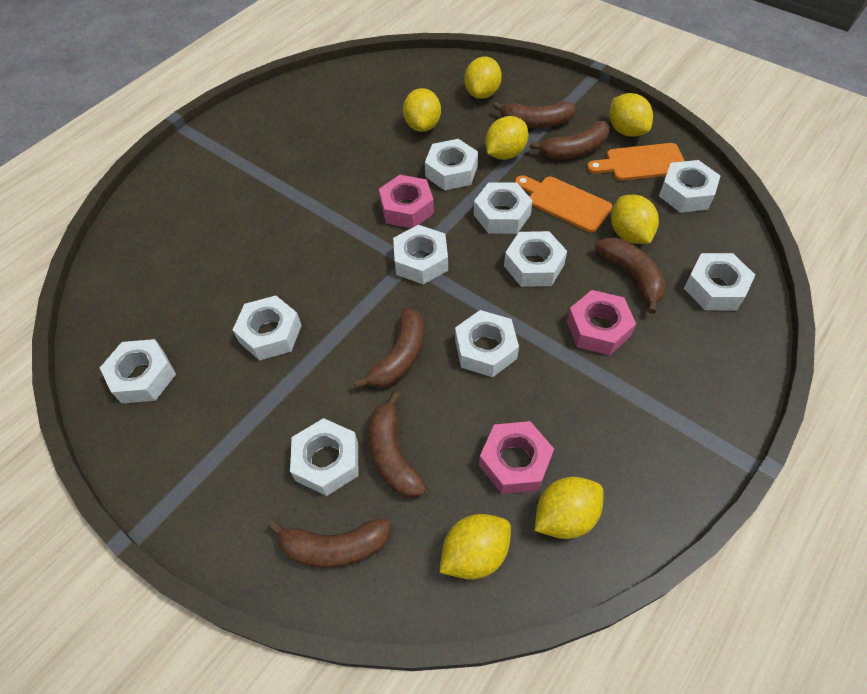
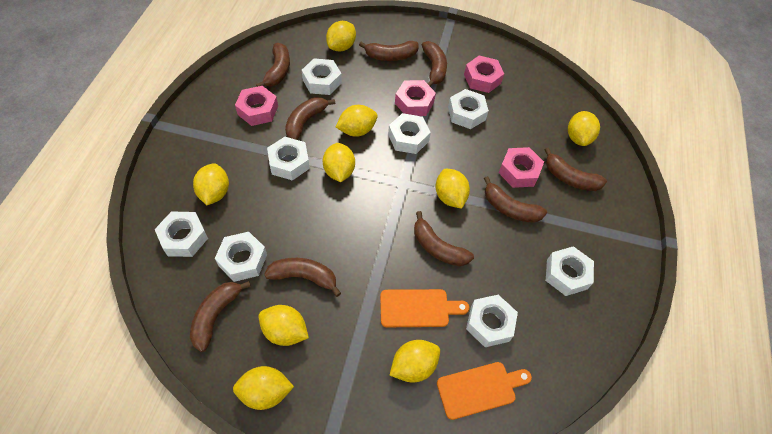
brown banana: 6 -> 9
pink nut: 3 -> 4
white nut: 10 -> 8
yellow lemon: 7 -> 9

